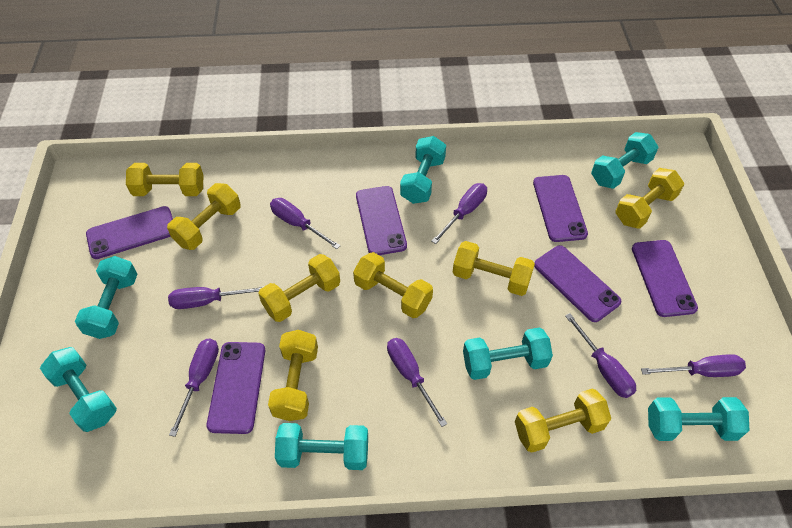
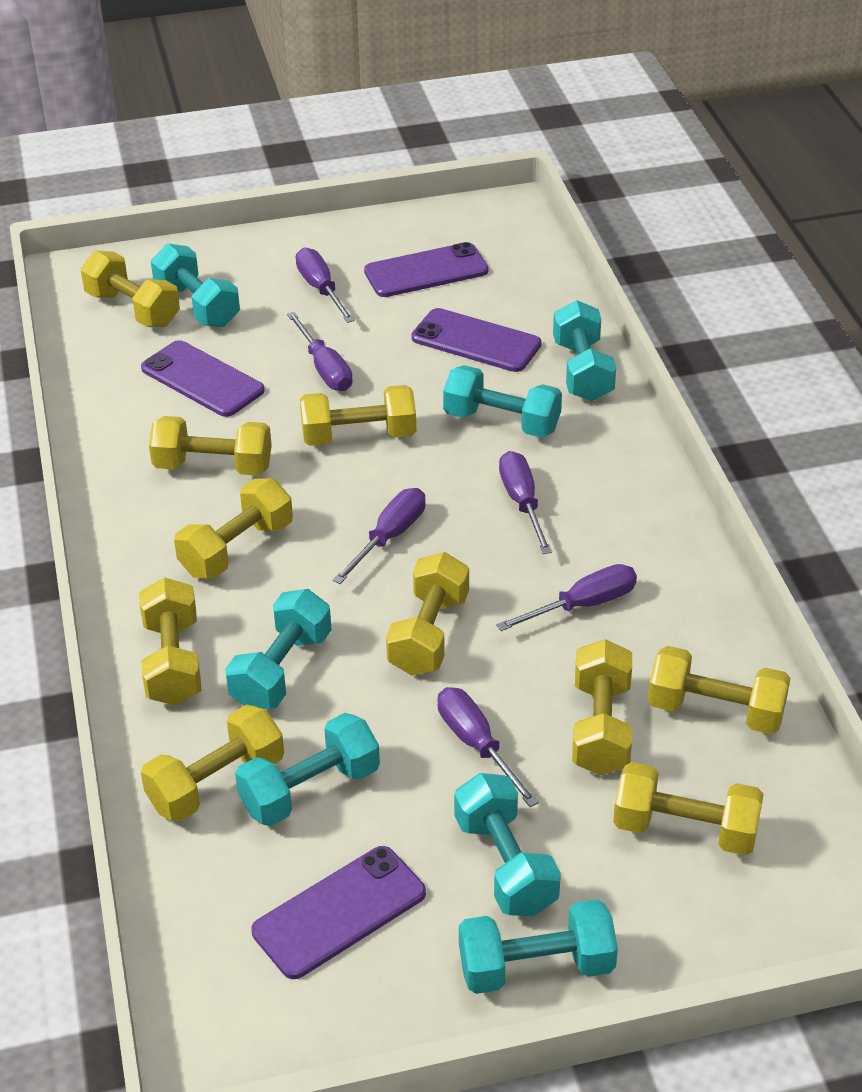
purple phone: 6 -> 4
purple screwdriver: 7 -> 6
yellow dumbbell: 8 -> 10

